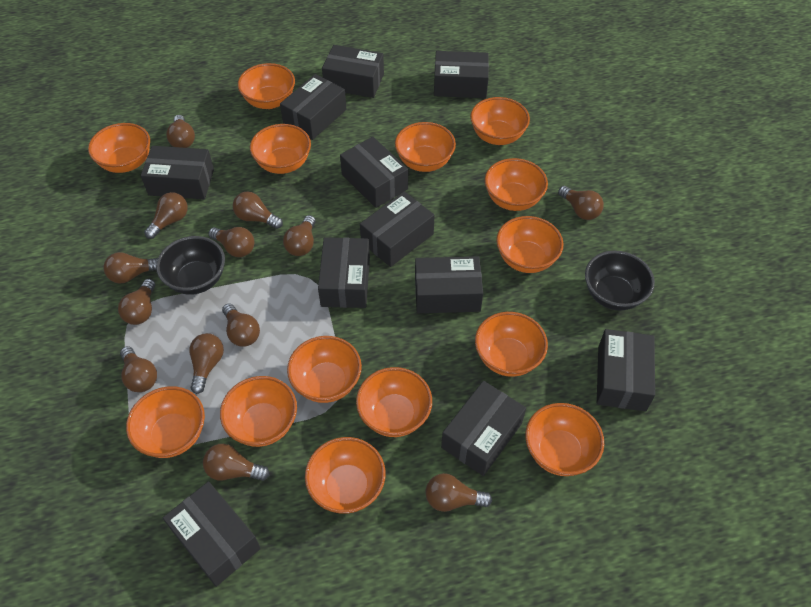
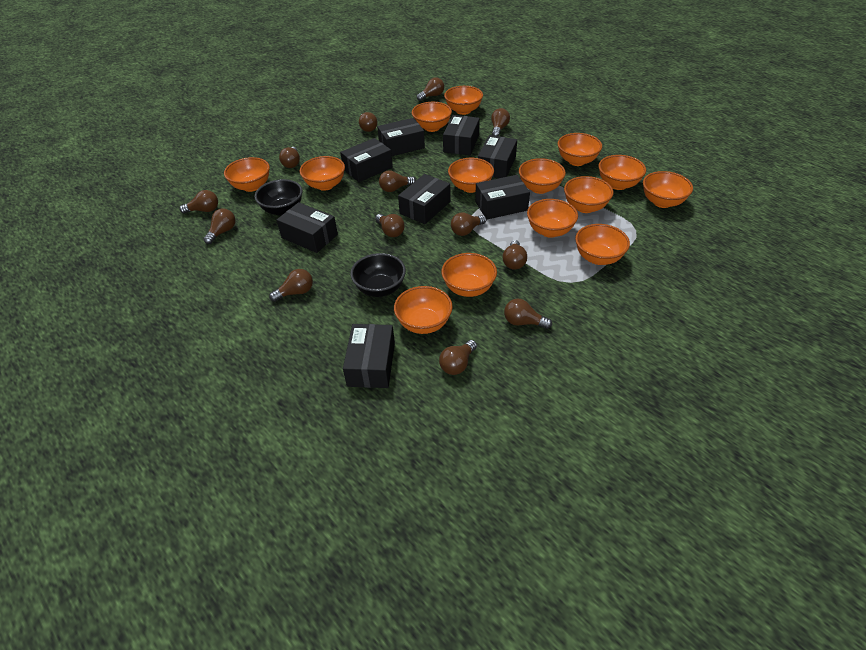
black box: 11 -> 8

